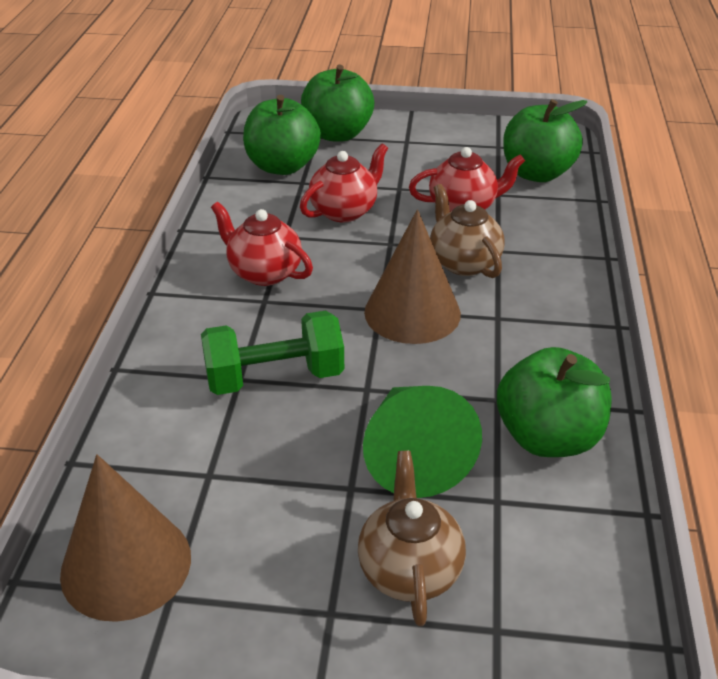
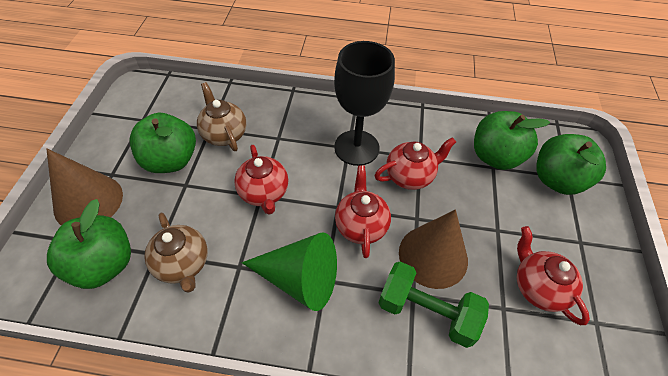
black goblet: 0 -> 1
red teapot: 3 -> 4

